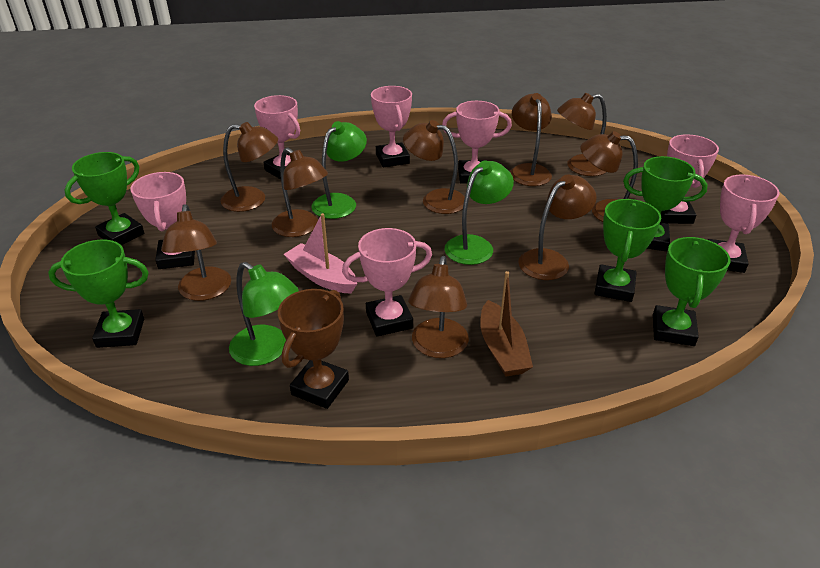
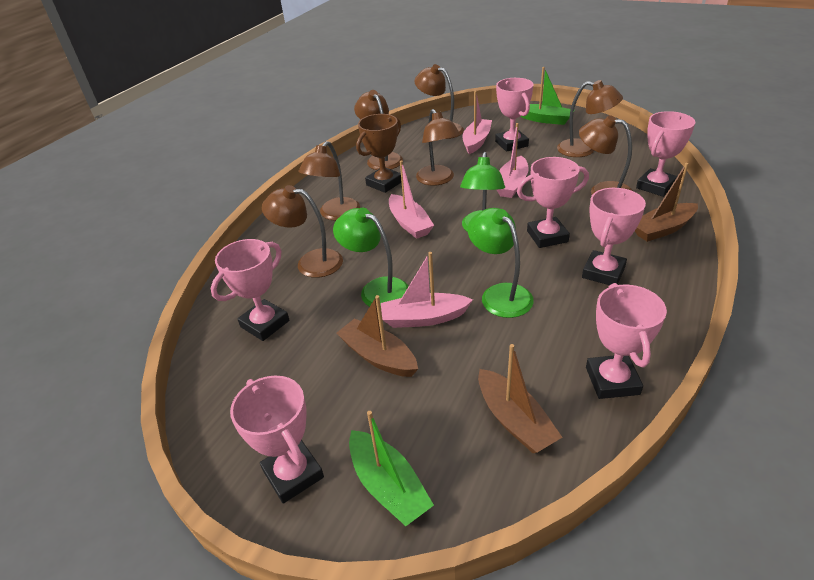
brown boat: 1 -> 3
brown lamp: 9 -> 7
green boat: 0 -> 2
green trophy: 5 -> 0
pink boat: 1 -> 4

